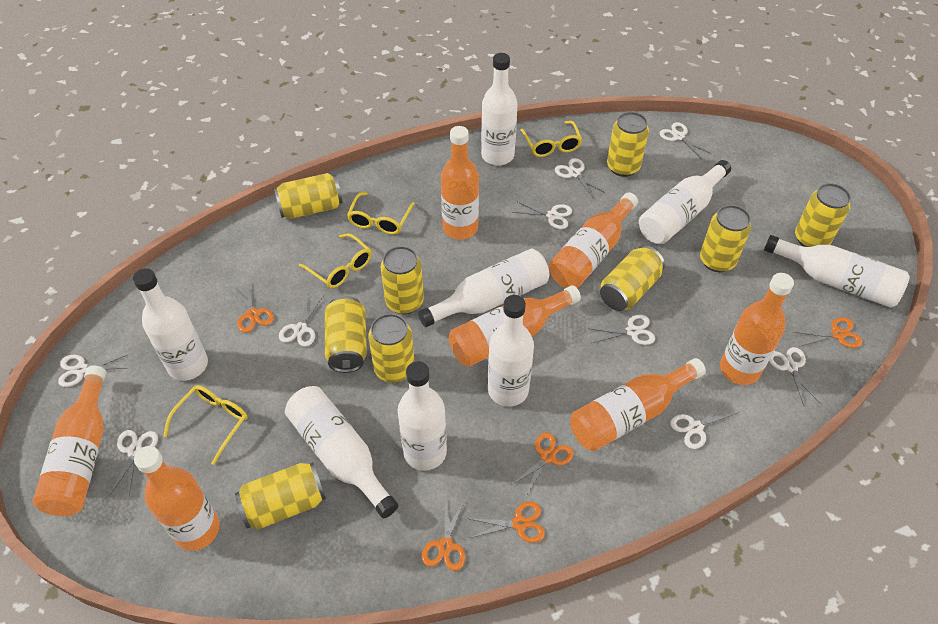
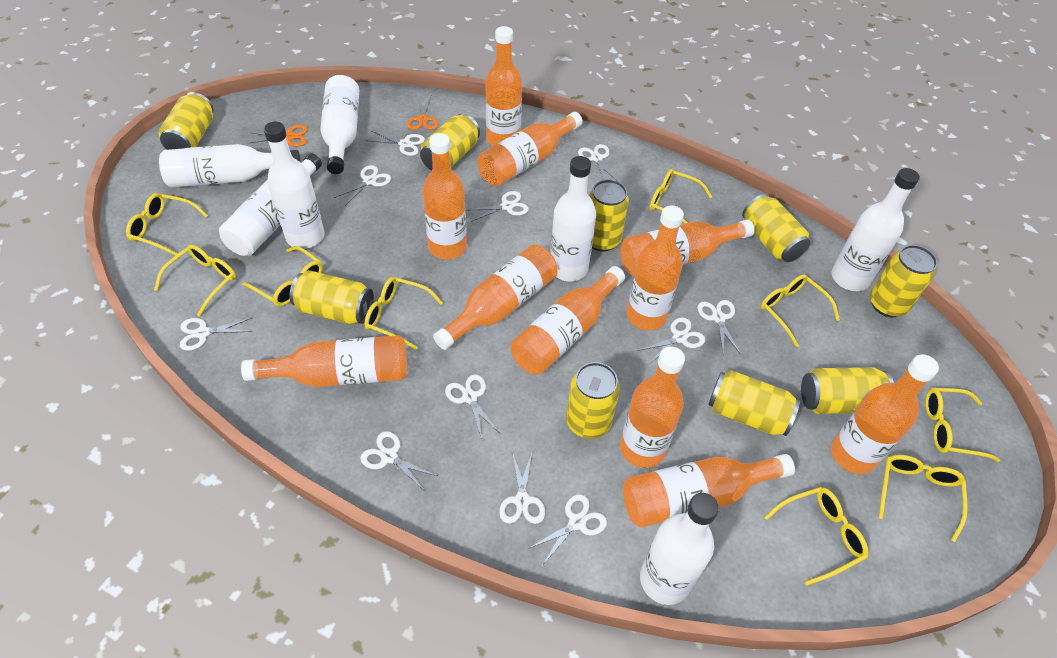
orange bottle: 7 -> 11
orange scissors: 5 -> 2
white bottle: 8 -> 7
white scissors: 9 -> 11
yellow glasses: 4 -> 9

